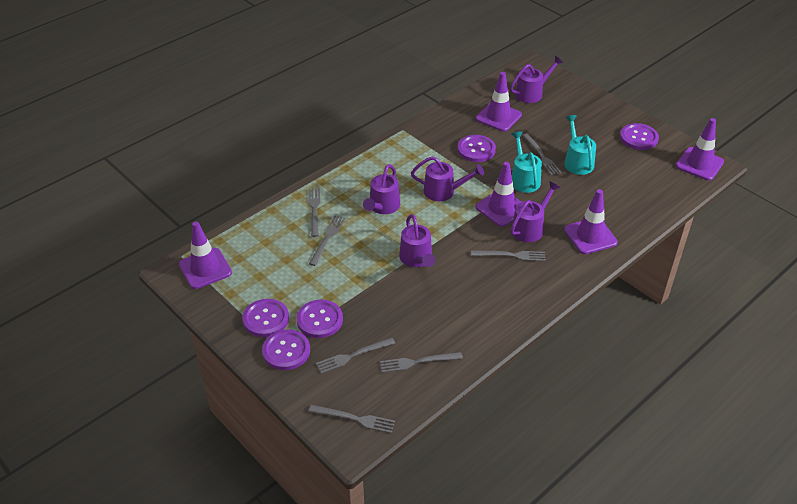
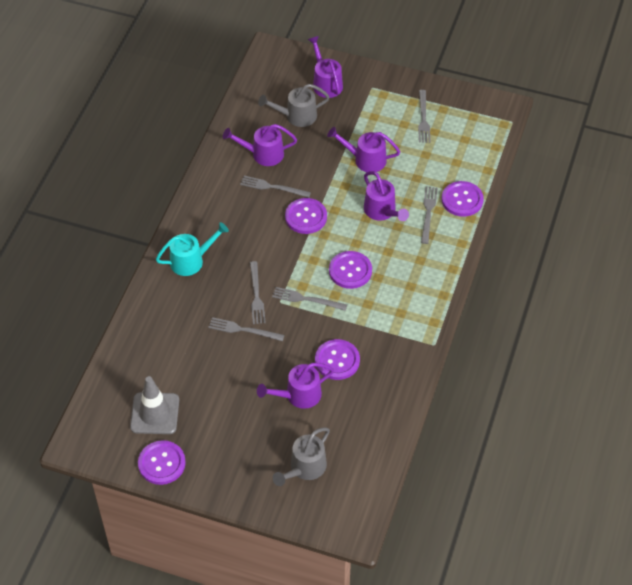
grey fork: 7 -> 6
grey traffic cone: 0 -> 1
grey watering can: 0 -> 2
purple traffic cone: 5 -> 0
turquoise watering can: 2 -> 1

